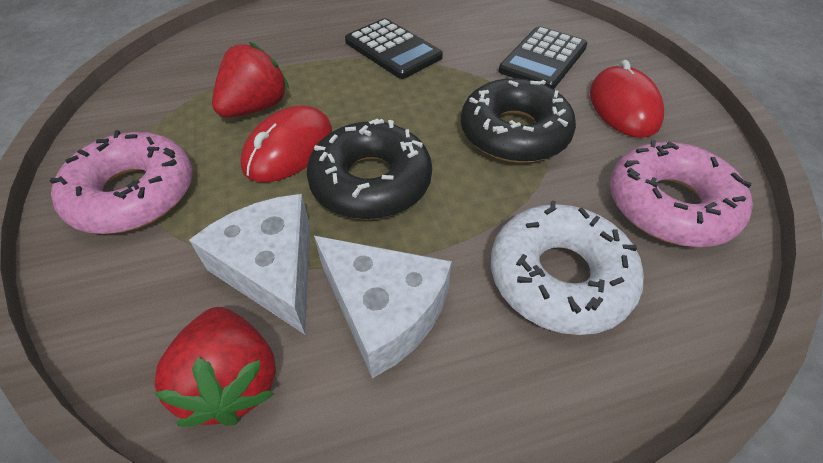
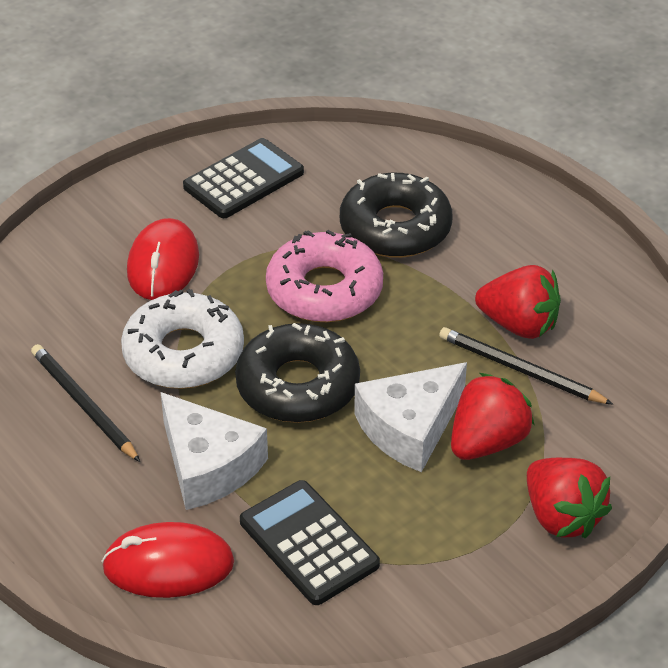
black pencil: 0 -> 2
pink donut: 2 -> 1
red strawberry: 2 -> 3

